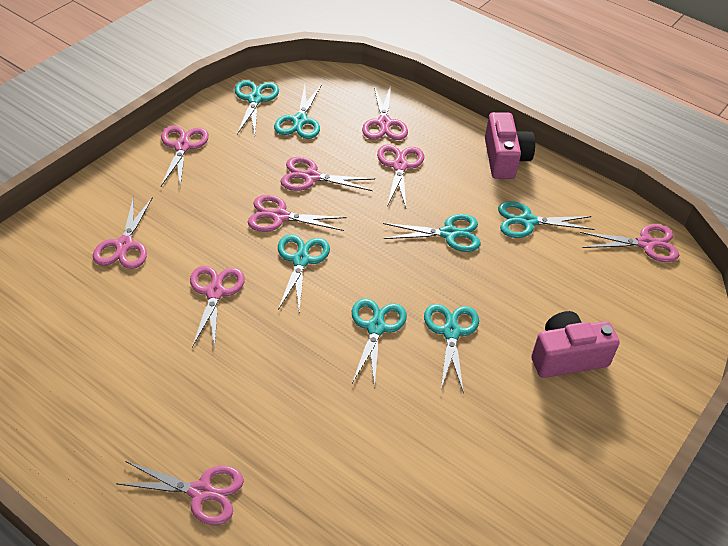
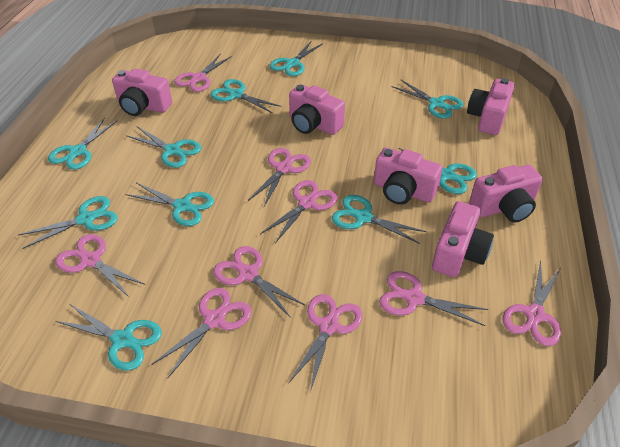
pink camera: 2 -> 6
turquoise scissors: 7 -> 10

